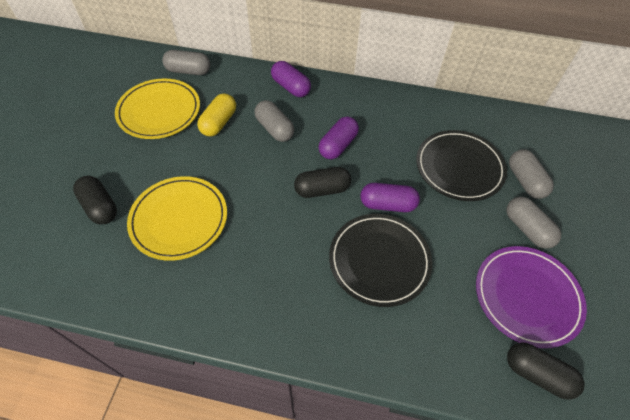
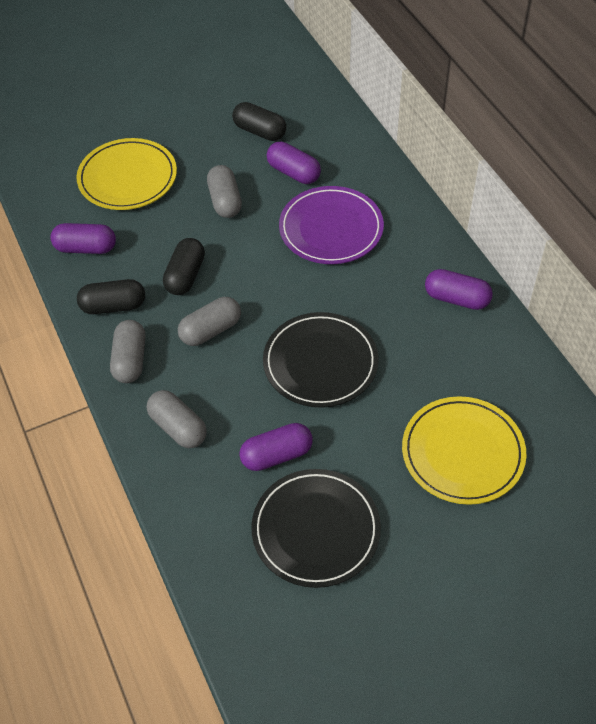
purple capsule: 3 -> 4
yellow capsule: 1 -> 0

